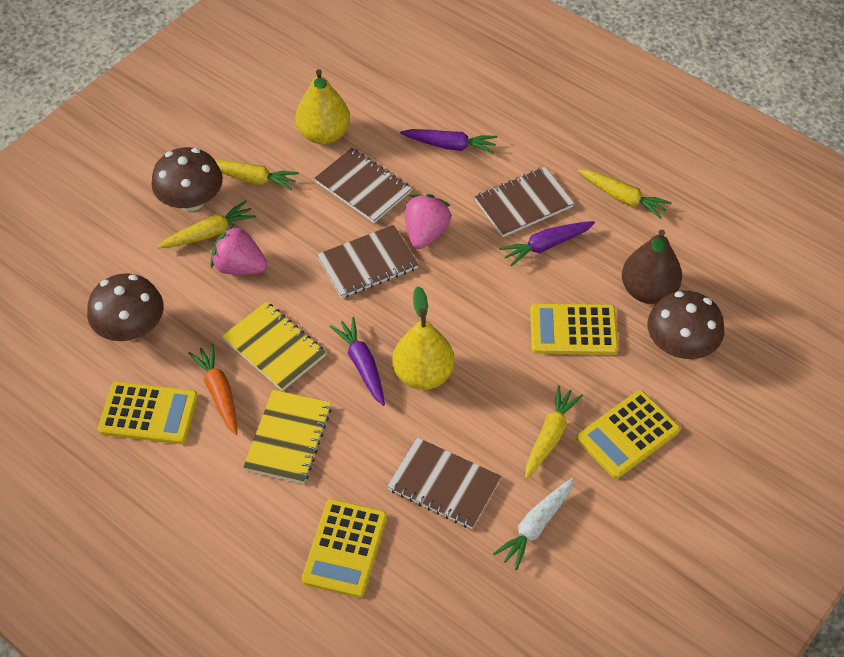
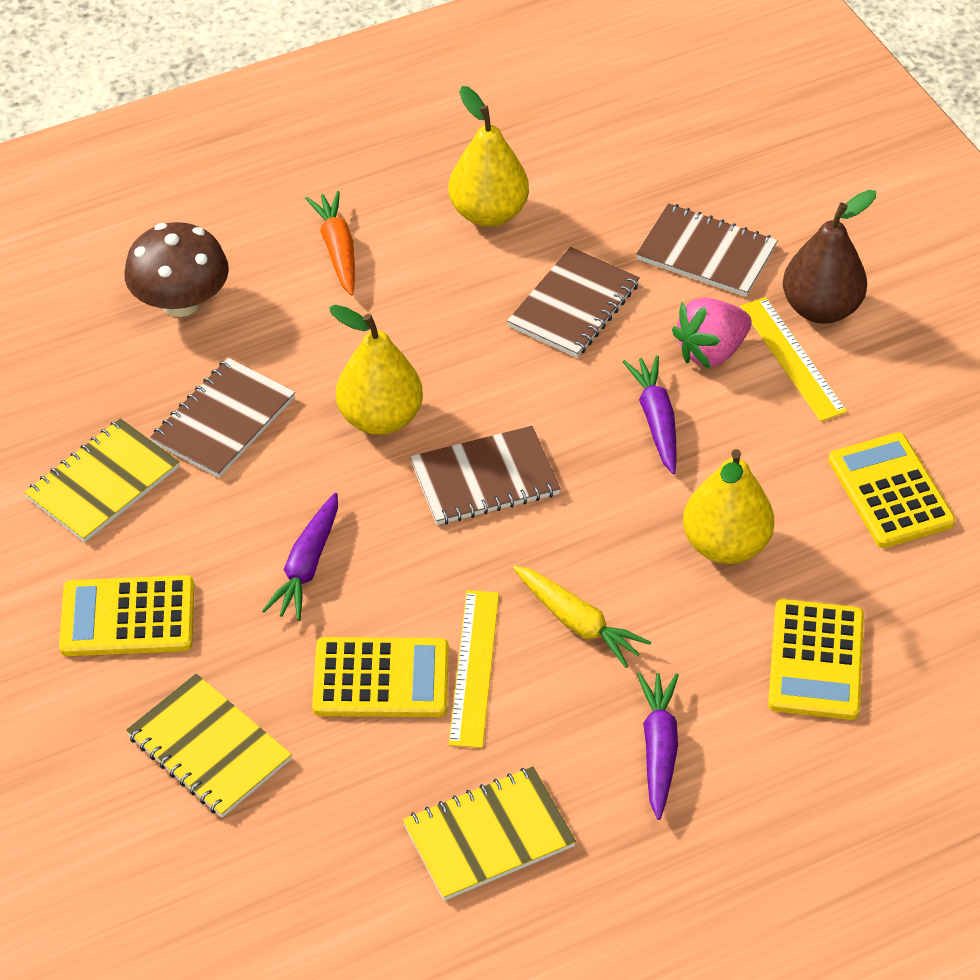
brown mushroom: 3 -> 1
pink strawberry: 2 -> 1
white carrot: 1 -> 0
yellow carrot: 4 -> 1
yellow notebook: 2 -> 3
yellow pear: 2 -> 3
yellow ruler: 0 -> 2

